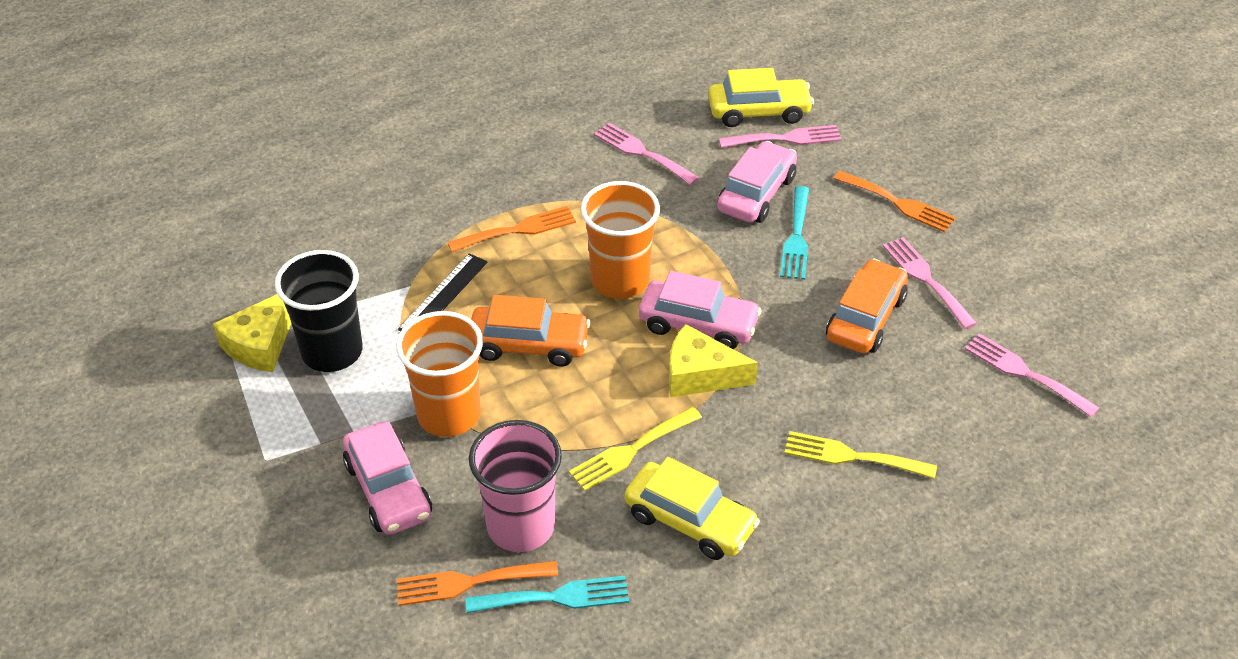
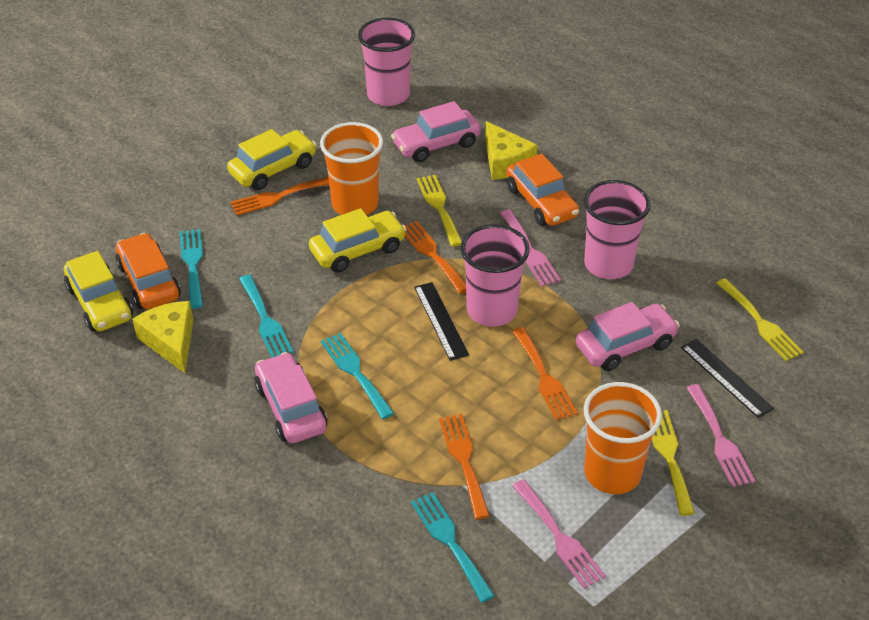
black cup: 1 -> 0
black ruler: 1 -> 2
orange fork: 3 -> 4
pink cup: 1 -> 3
pink fork: 4 -> 3
turquoise fork: 2 -> 4
yellow car: 2 -> 3
yellow fork: 2 -> 3

